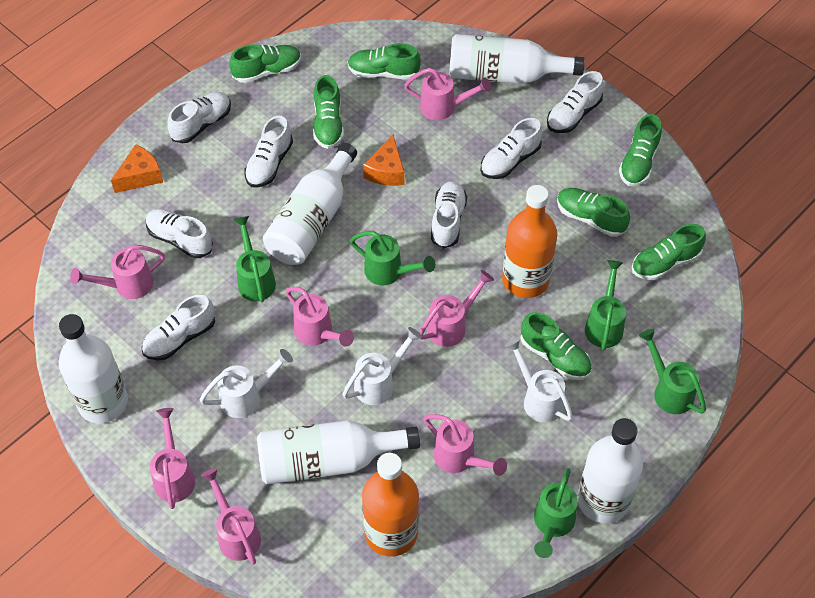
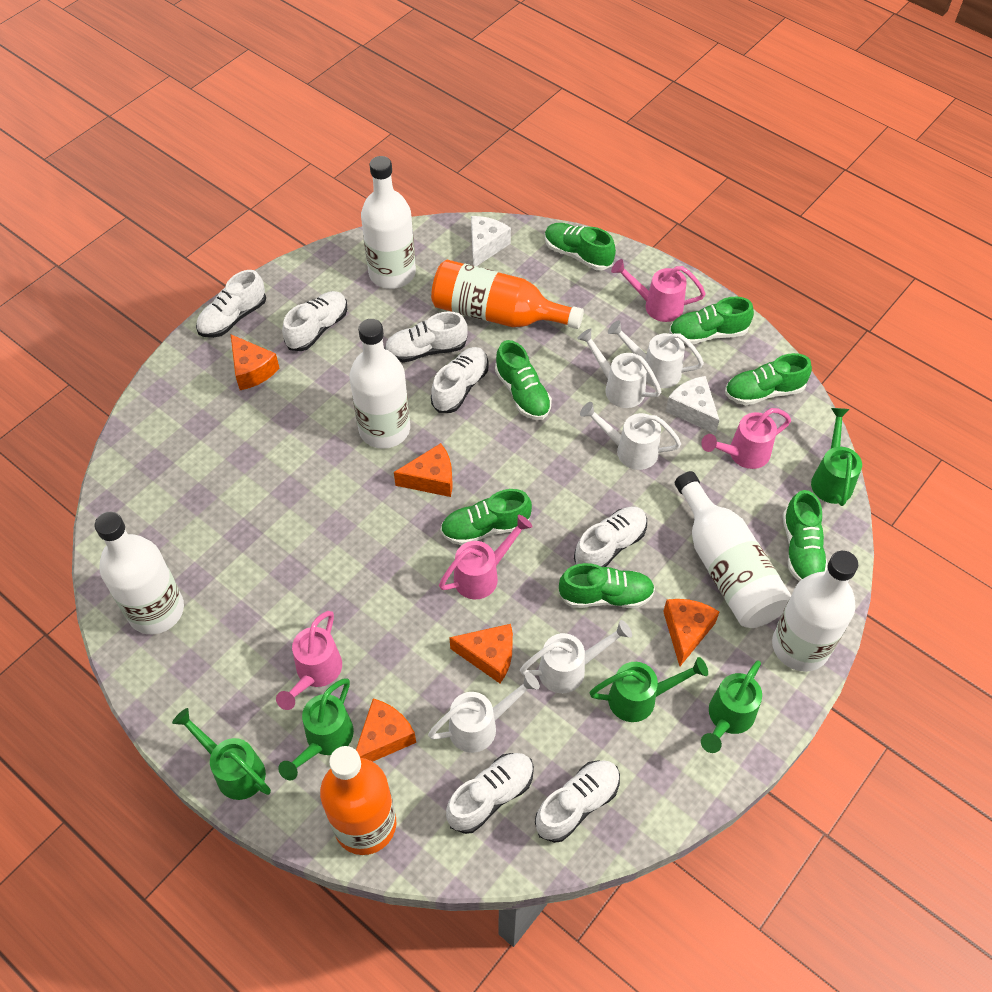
orange cheese: 2 -> 5
pink watering can: 7 -> 4
white cheese: 0 -> 2
white watering can: 3 -> 5

